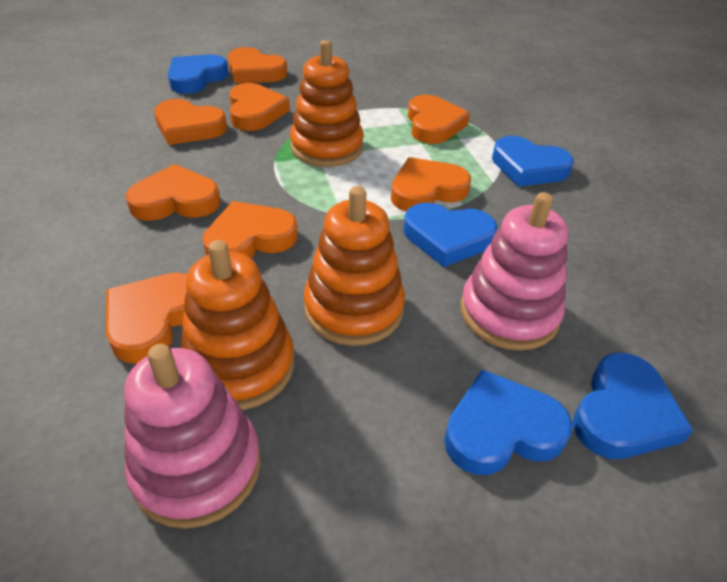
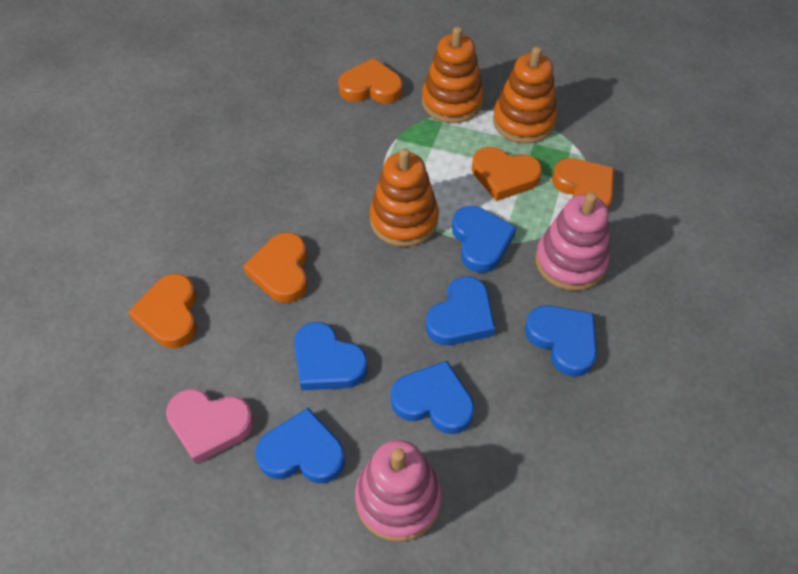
blue heart: 5 -> 6
orange heart: 8 -> 5
pink heart: 0 -> 1

